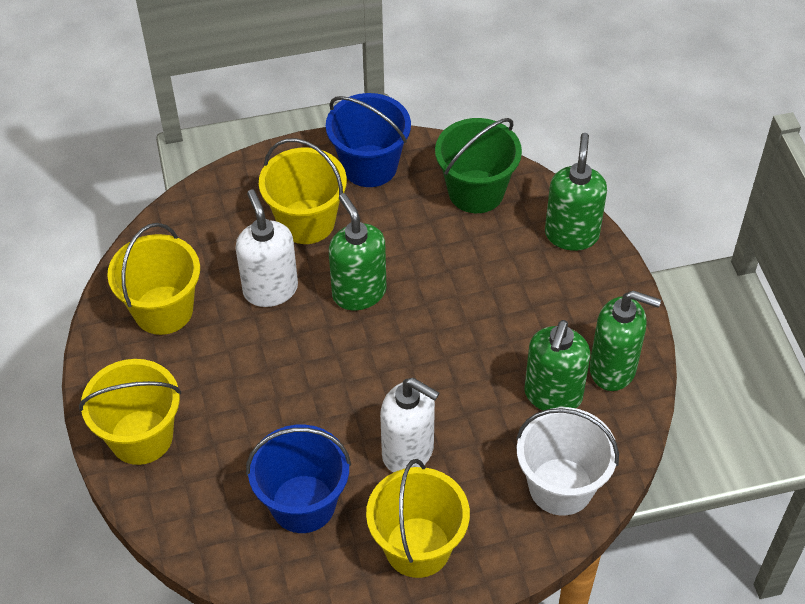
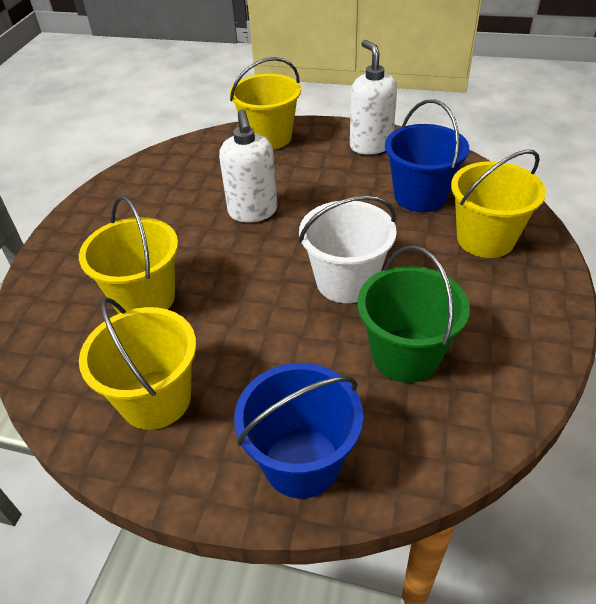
green soap dispenser: 4 -> 0

